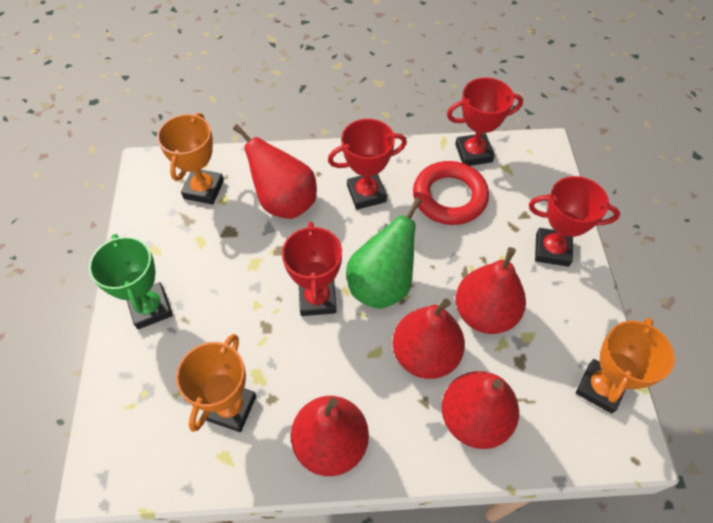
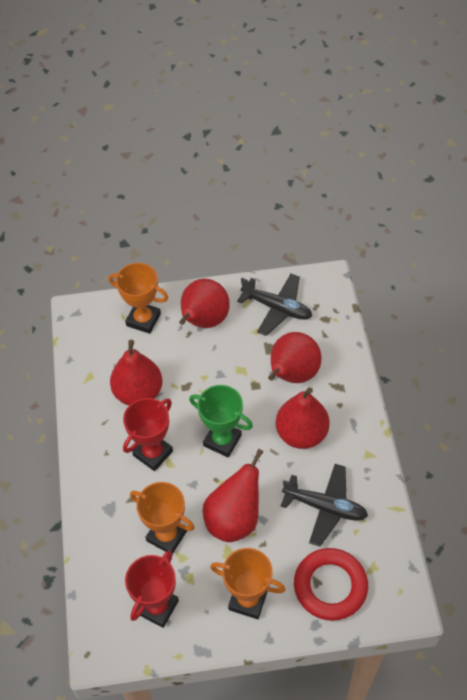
black plane: 0 -> 2
green pear: 1 -> 0
red trophy: 4 -> 2

